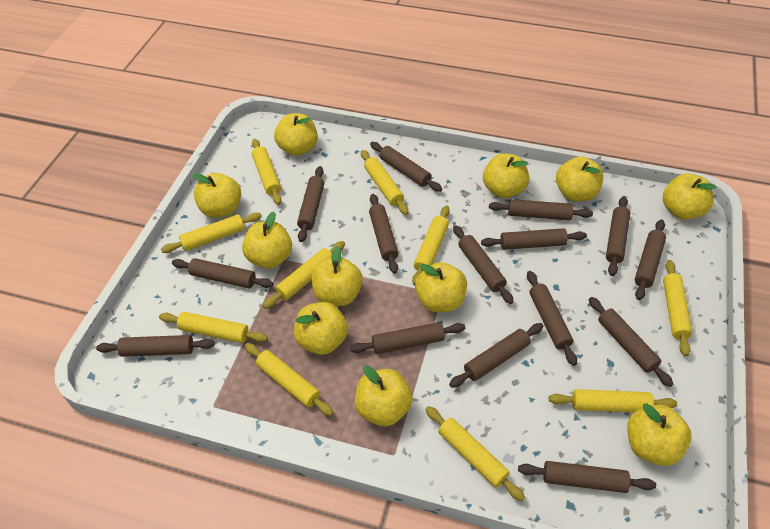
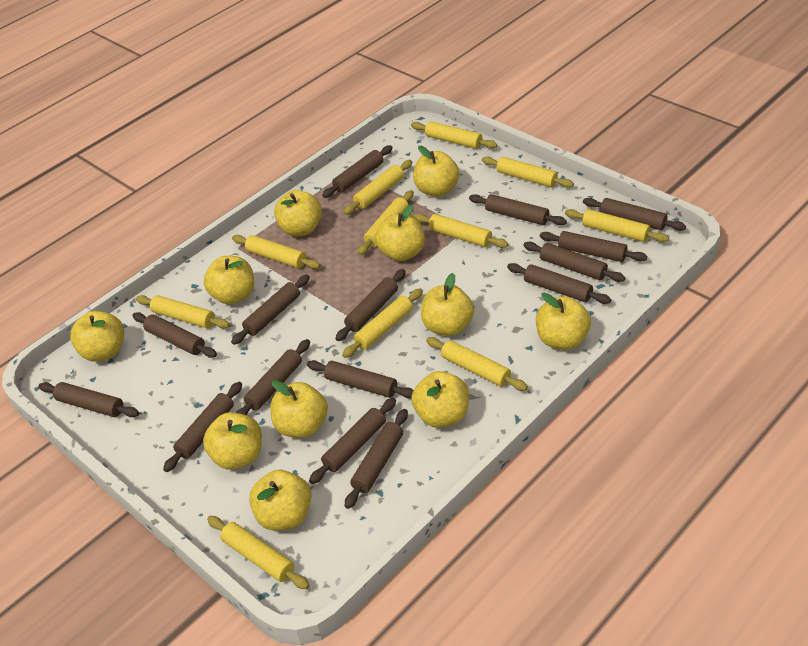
yellow rolling pin: 10 -> 11

